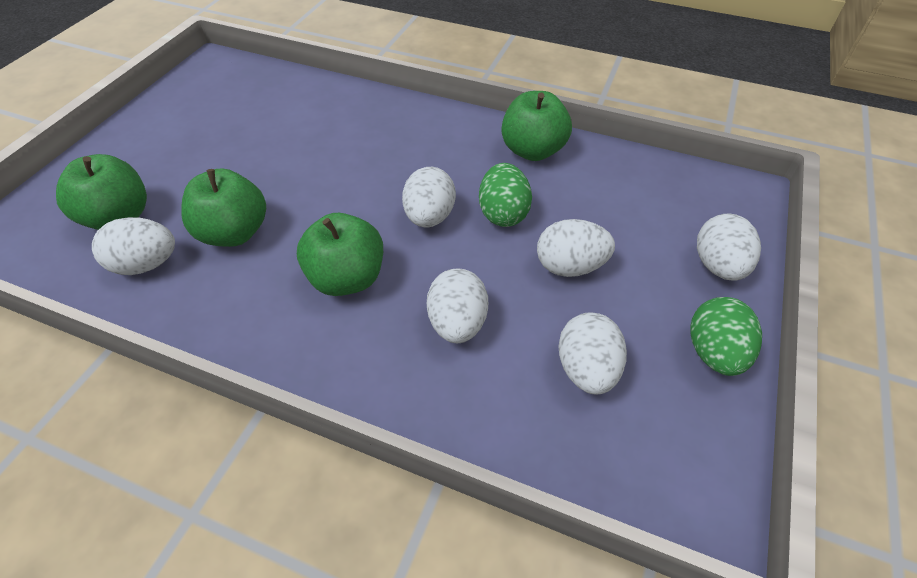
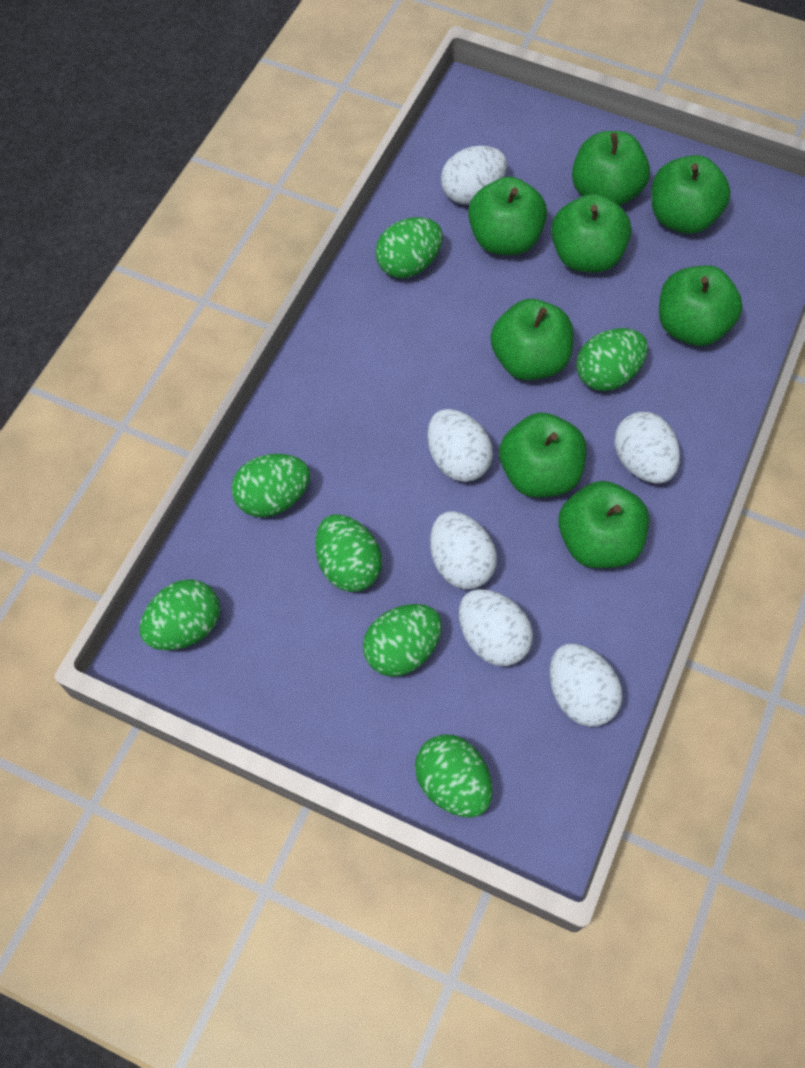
green apple: 4 -> 8
green egg: 2 -> 7

